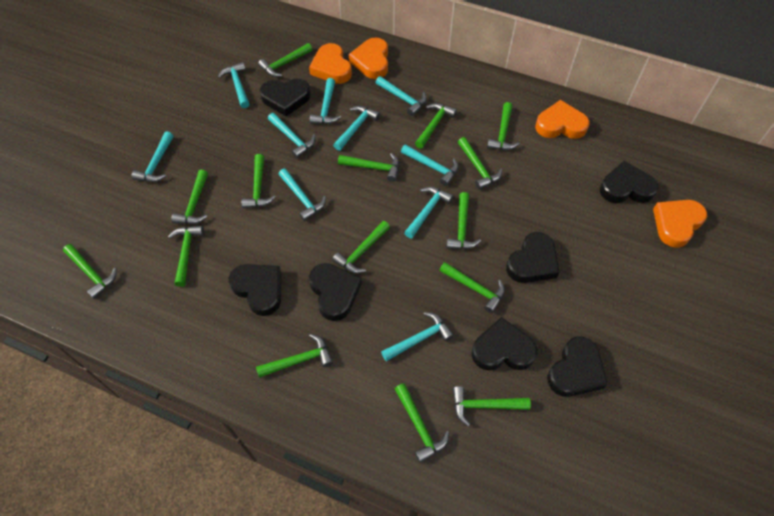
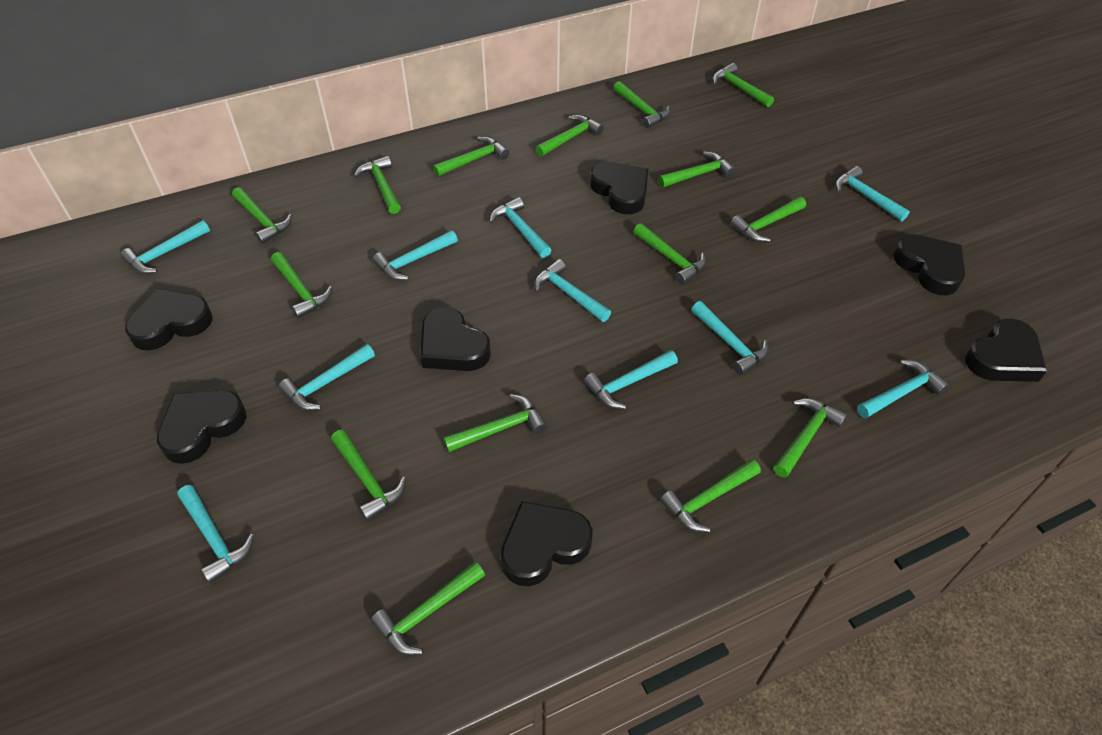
orange heart: 4 -> 0

